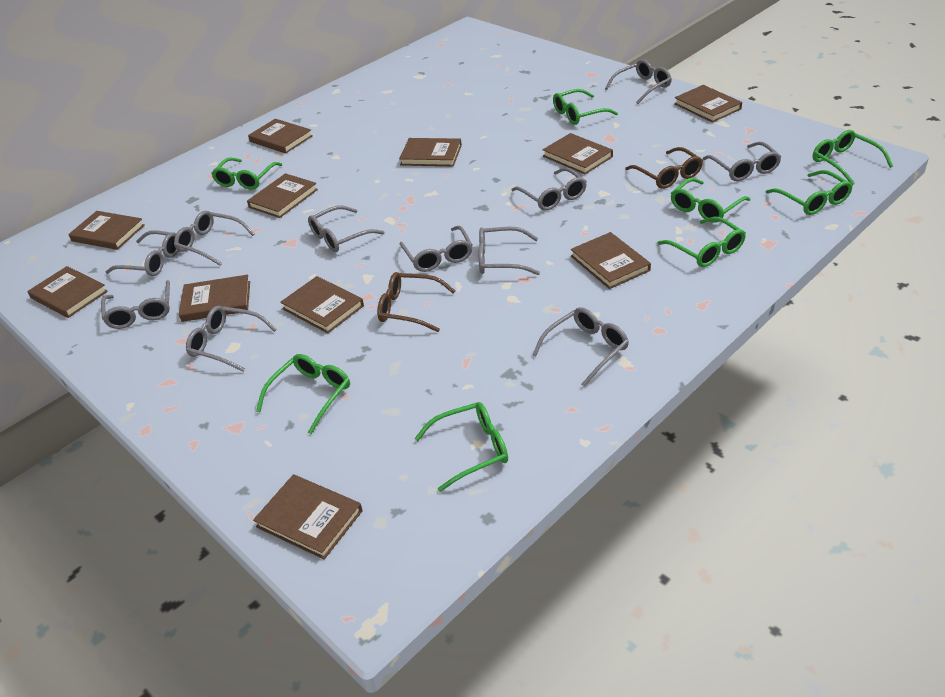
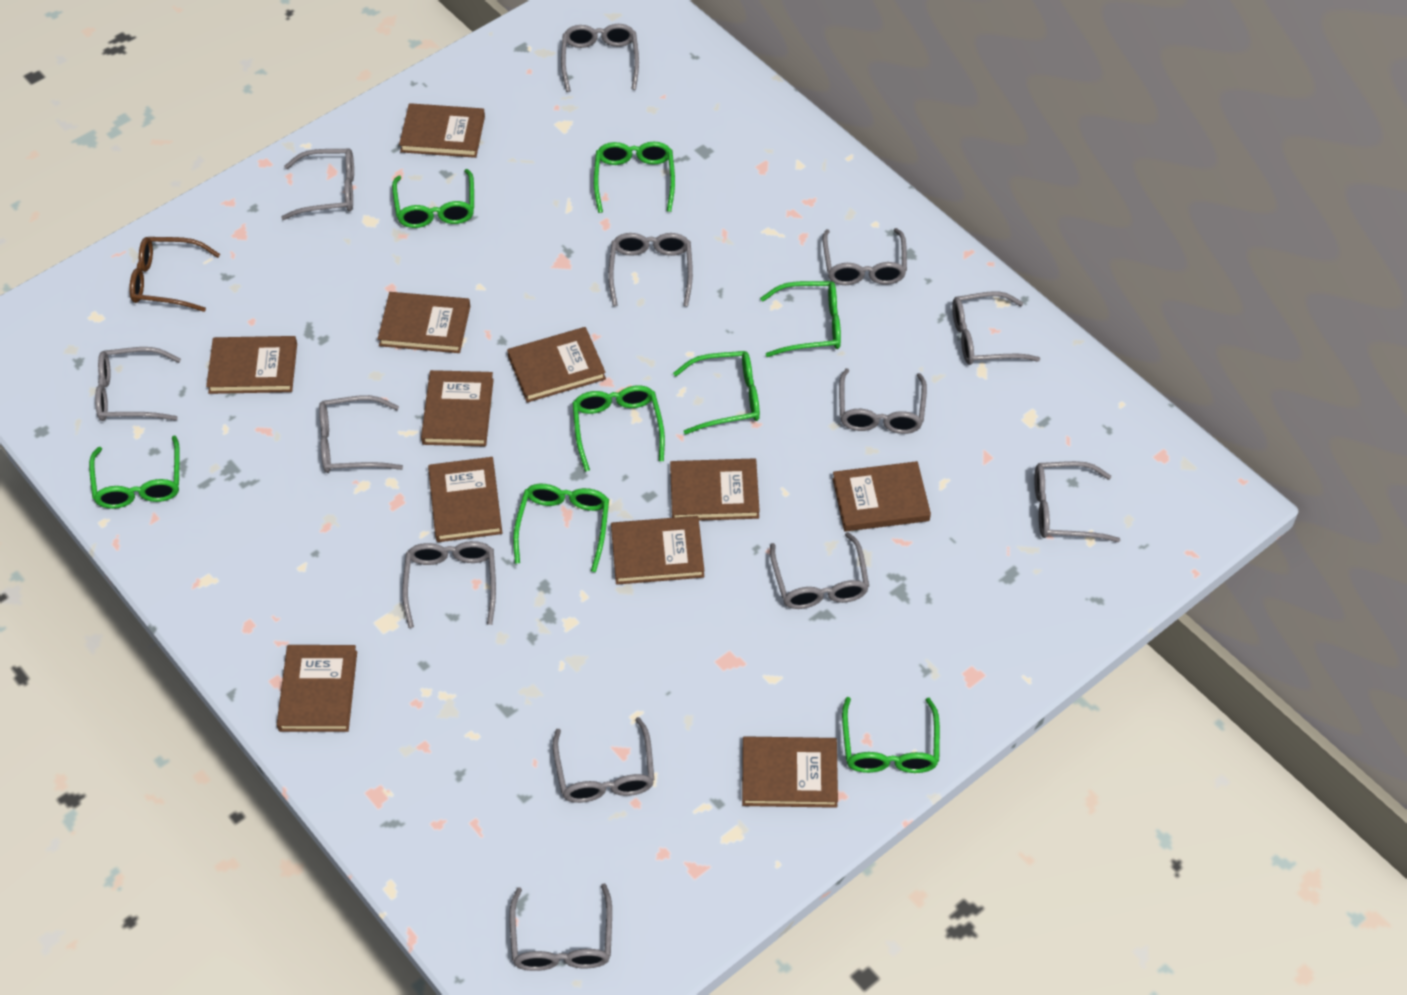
brown glasses: 2 -> 1
grey glasses: 11 -> 13

